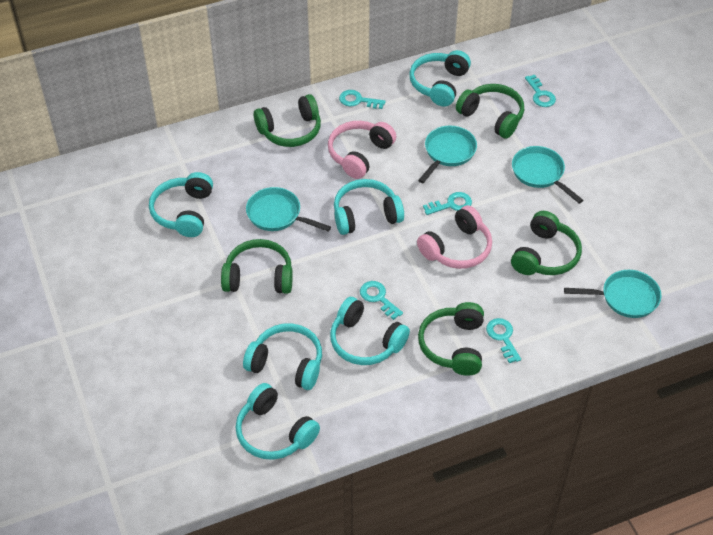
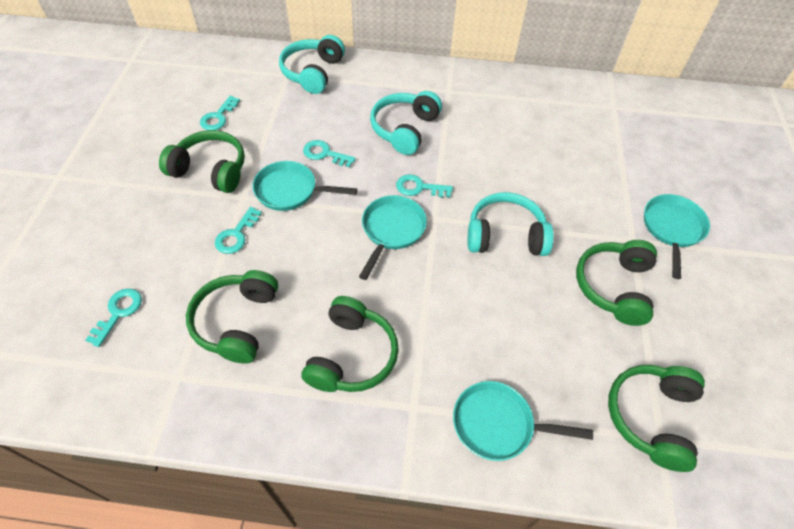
pink headphones: 2 -> 0
turquoise headphones: 6 -> 3

